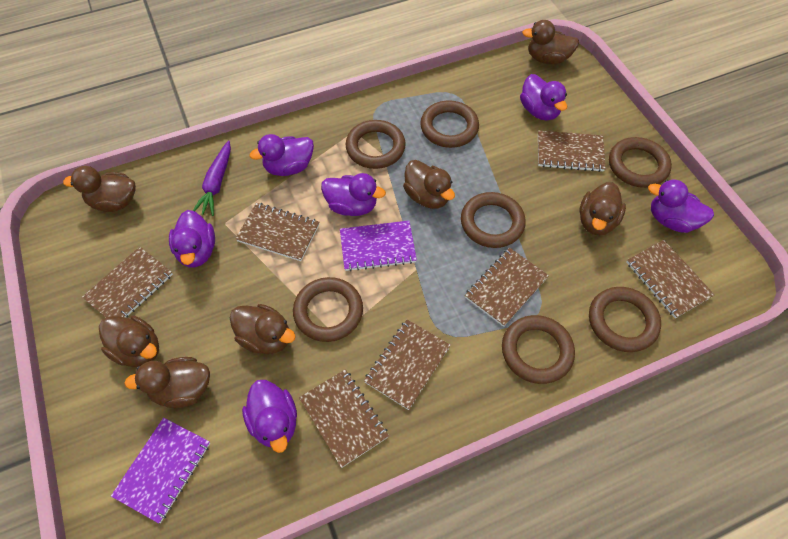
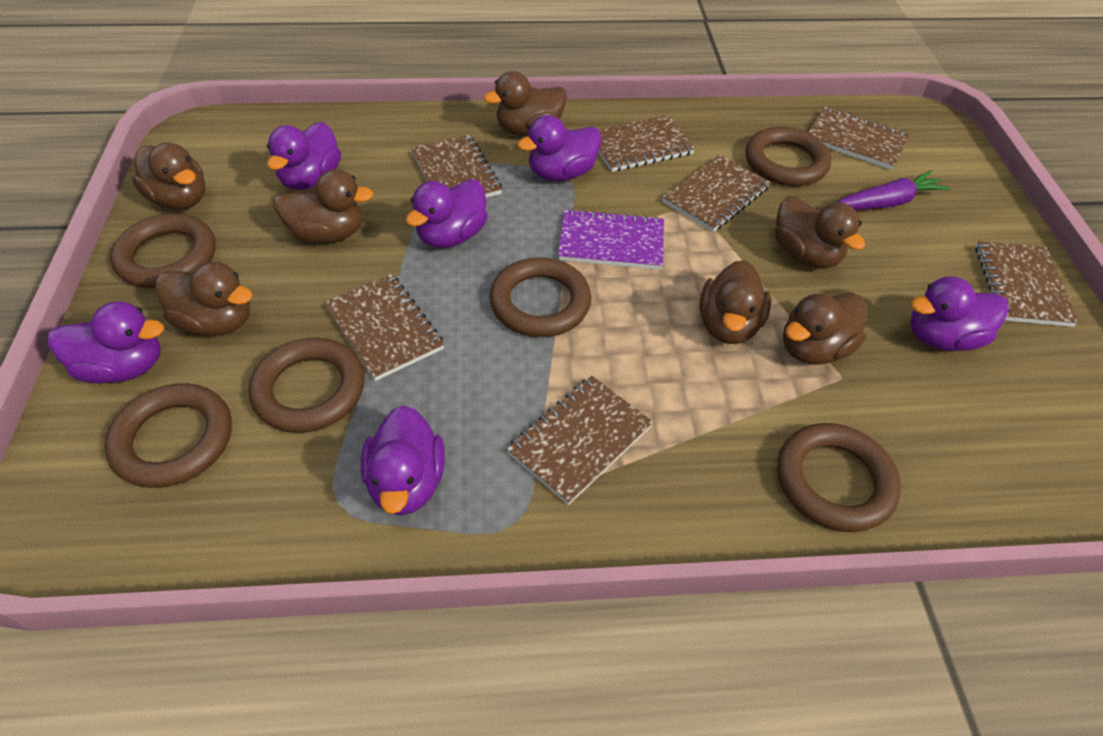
brown ring: 7 -> 6
purple notebook: 2 -> 1

